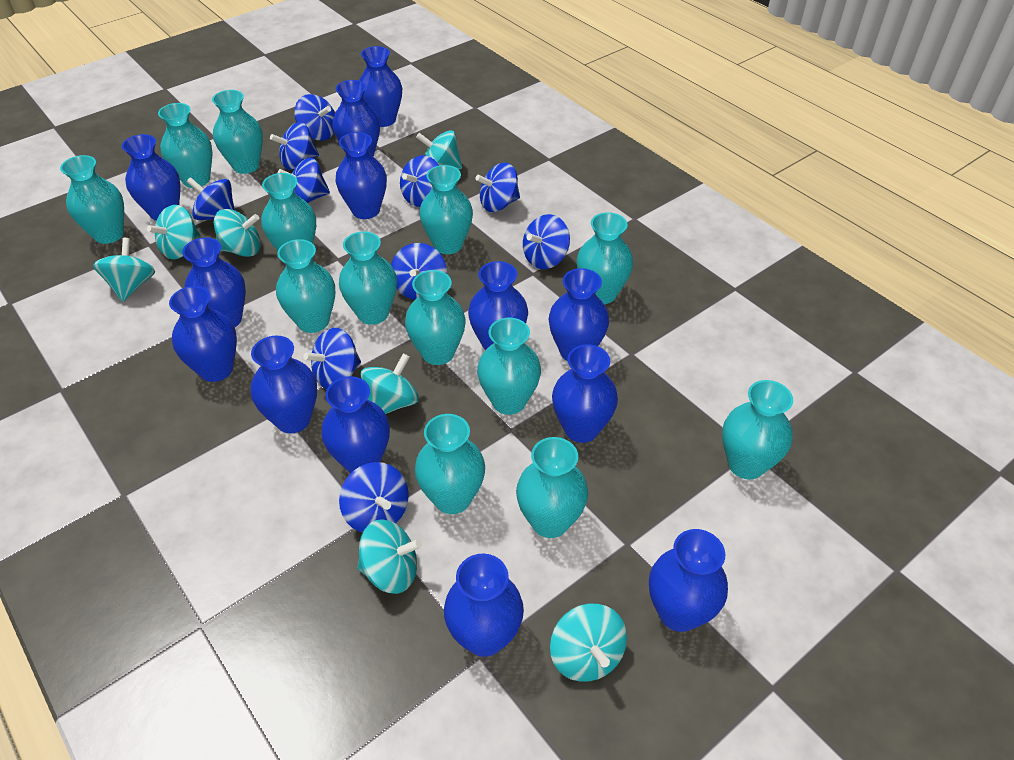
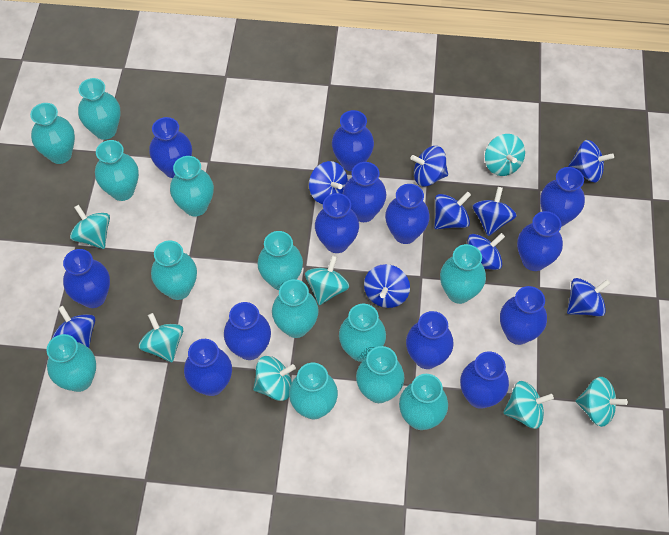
blue spinning top: 10 -> 9

